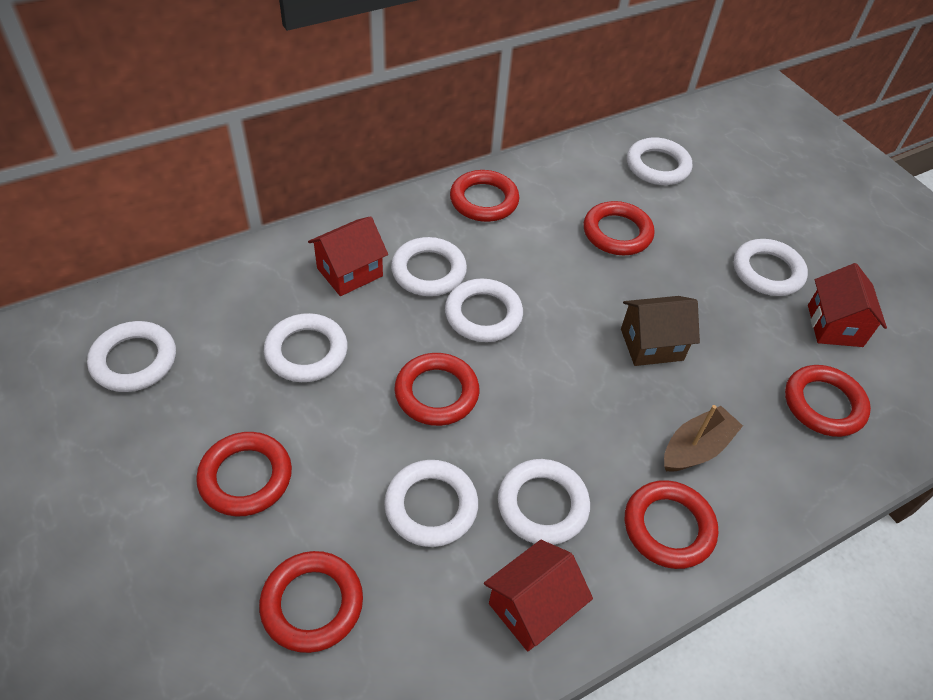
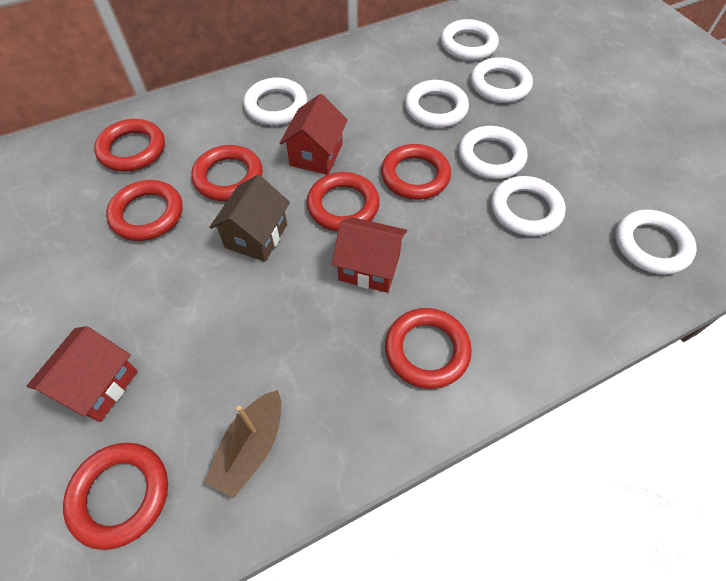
white ring: 8 -> 7

